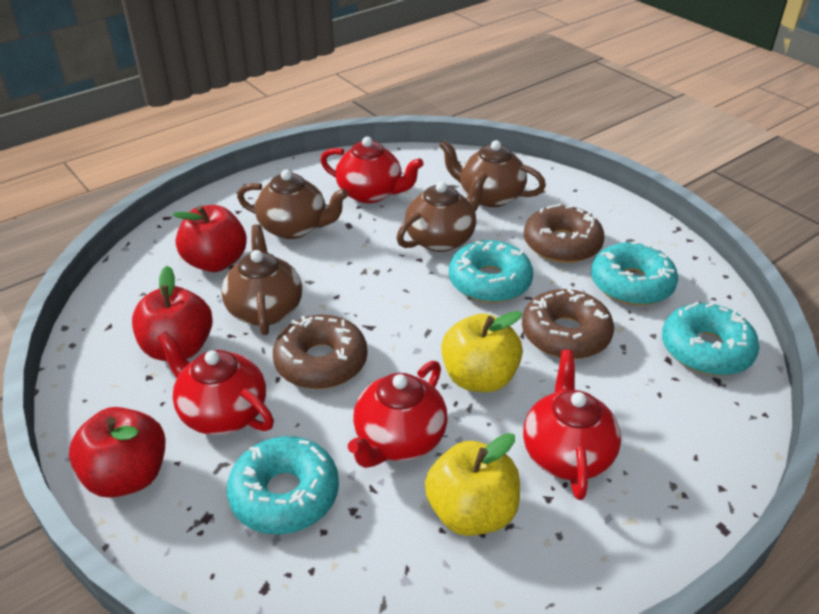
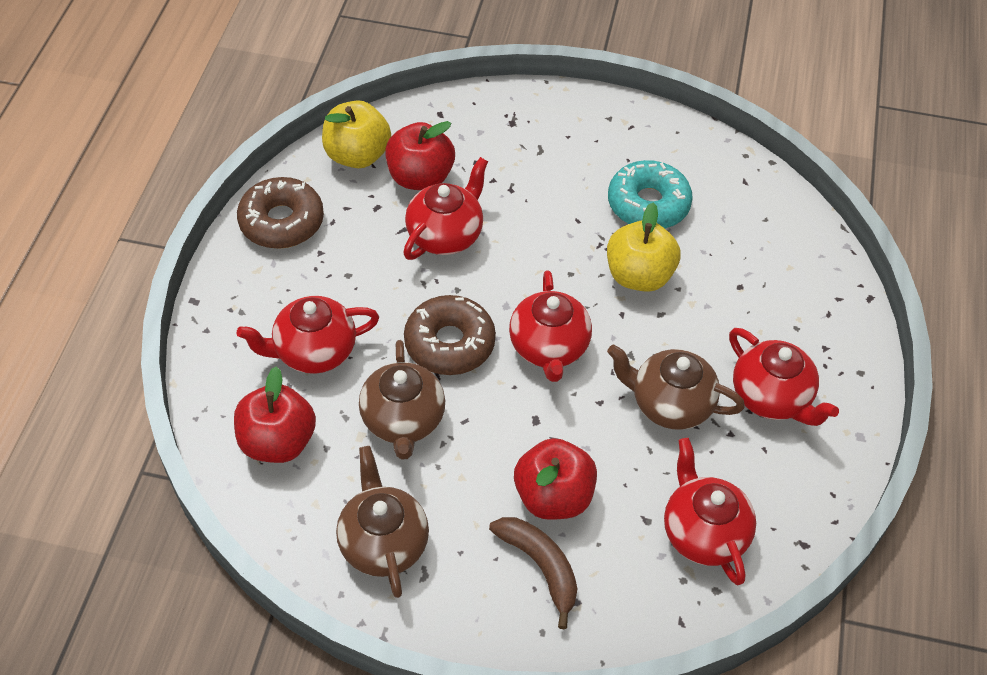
brown banana: 0 -> 1
brown donut: 3 -> 2
brown teapot: 4 -> 3
red teapot: 4 -> 5
turquoise donut: 4 -> 1

